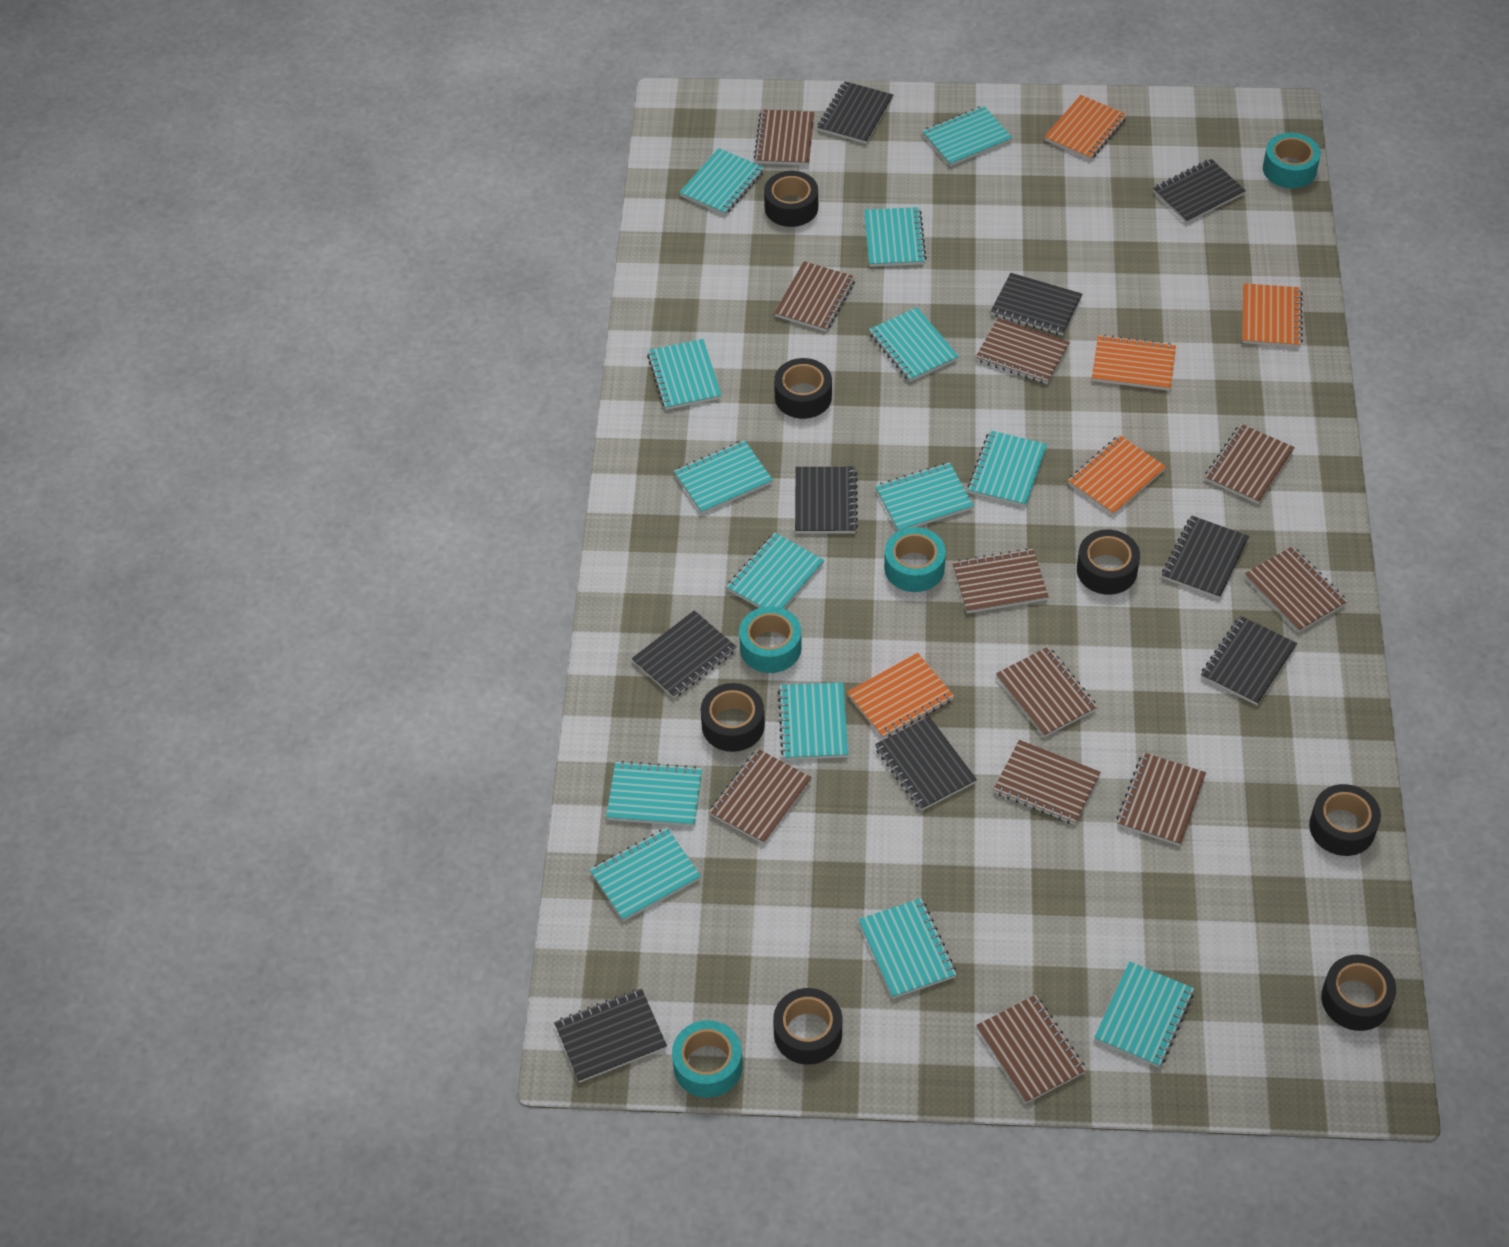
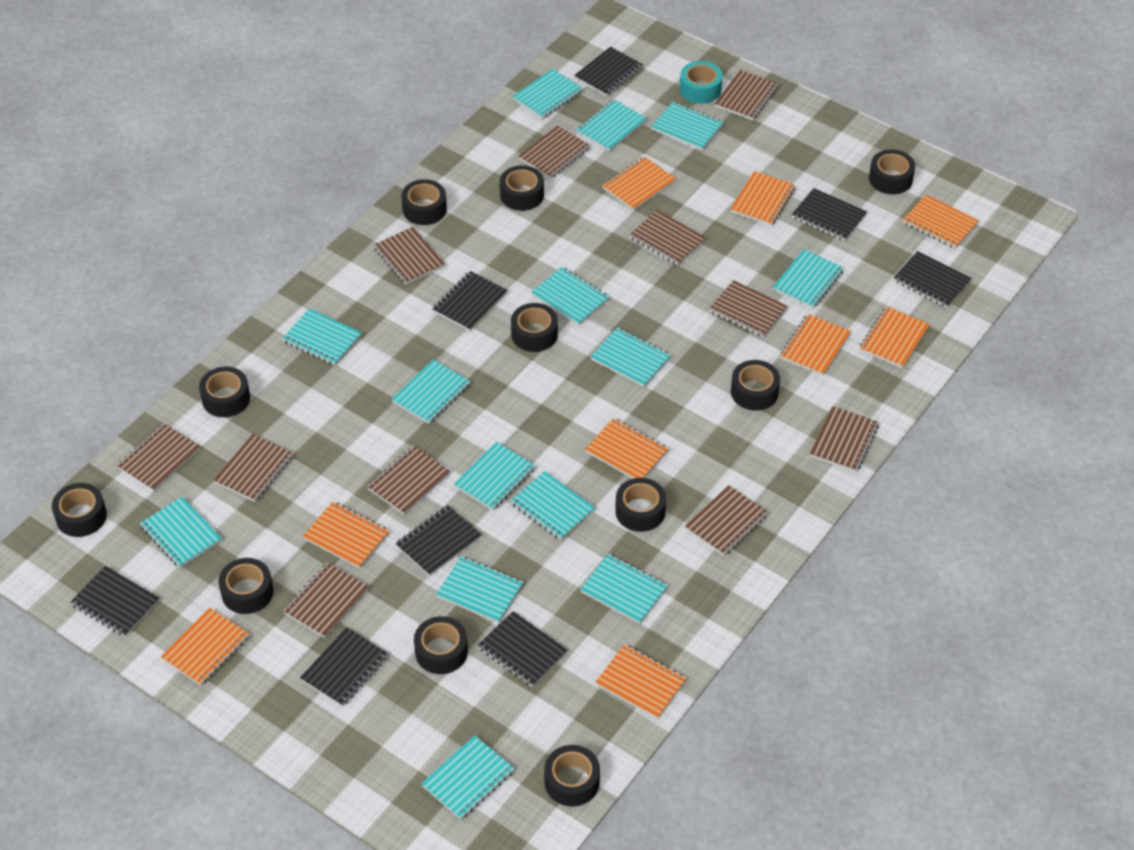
black notebook: 9 -> 8
black tape: 7 -> 11
orange notebook: 5 -> 9
turquoise tape: 4 -> 1

